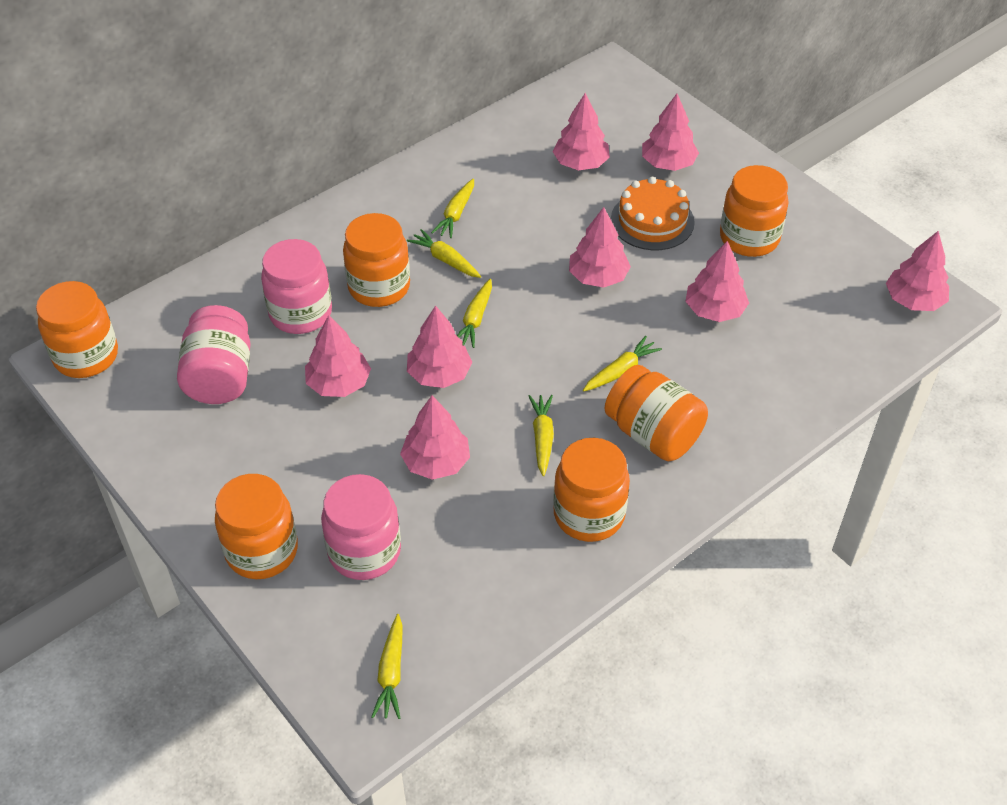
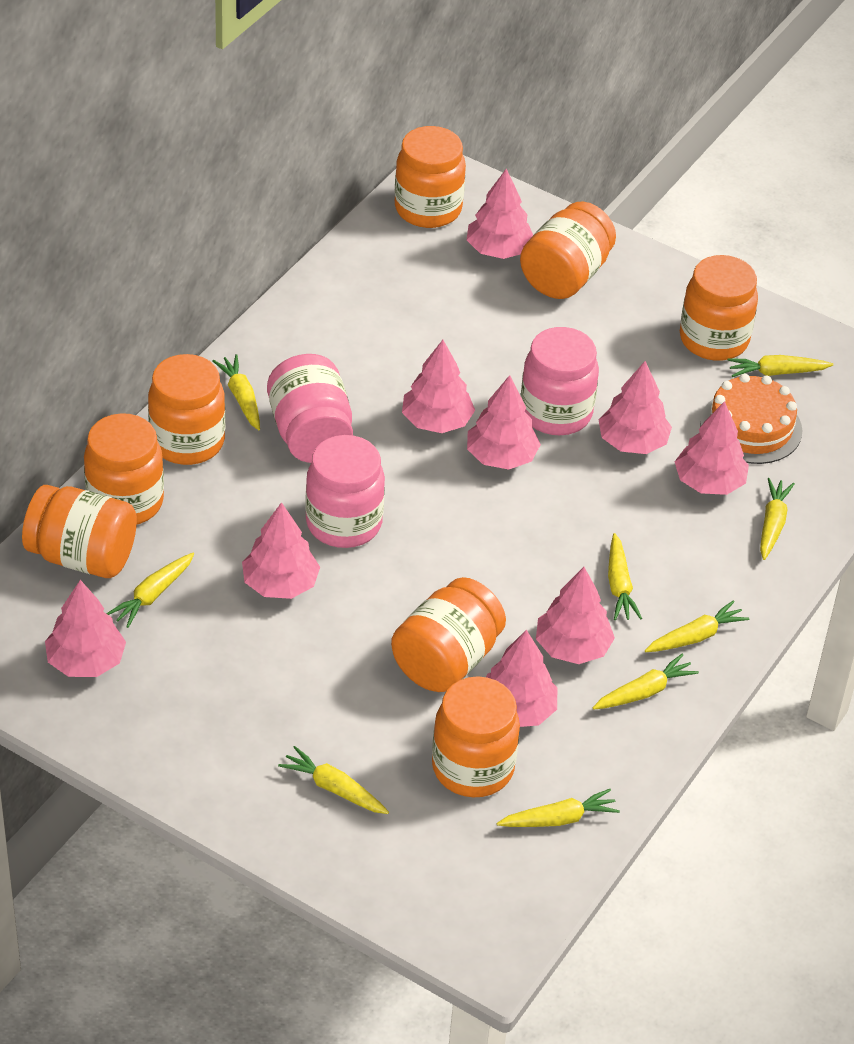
orange jar: 6 -> 8
pink tree: 8 -> 9
yellow carrot: 6 -> 9

